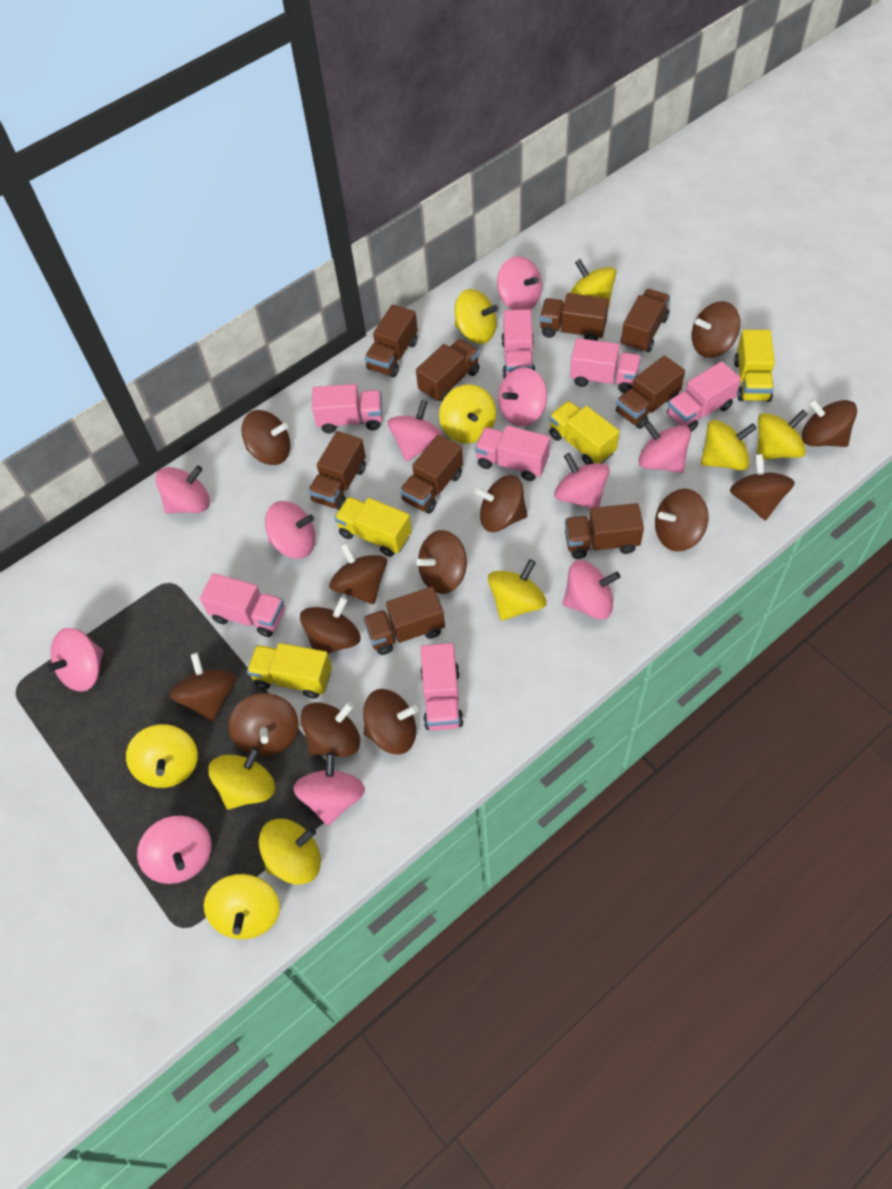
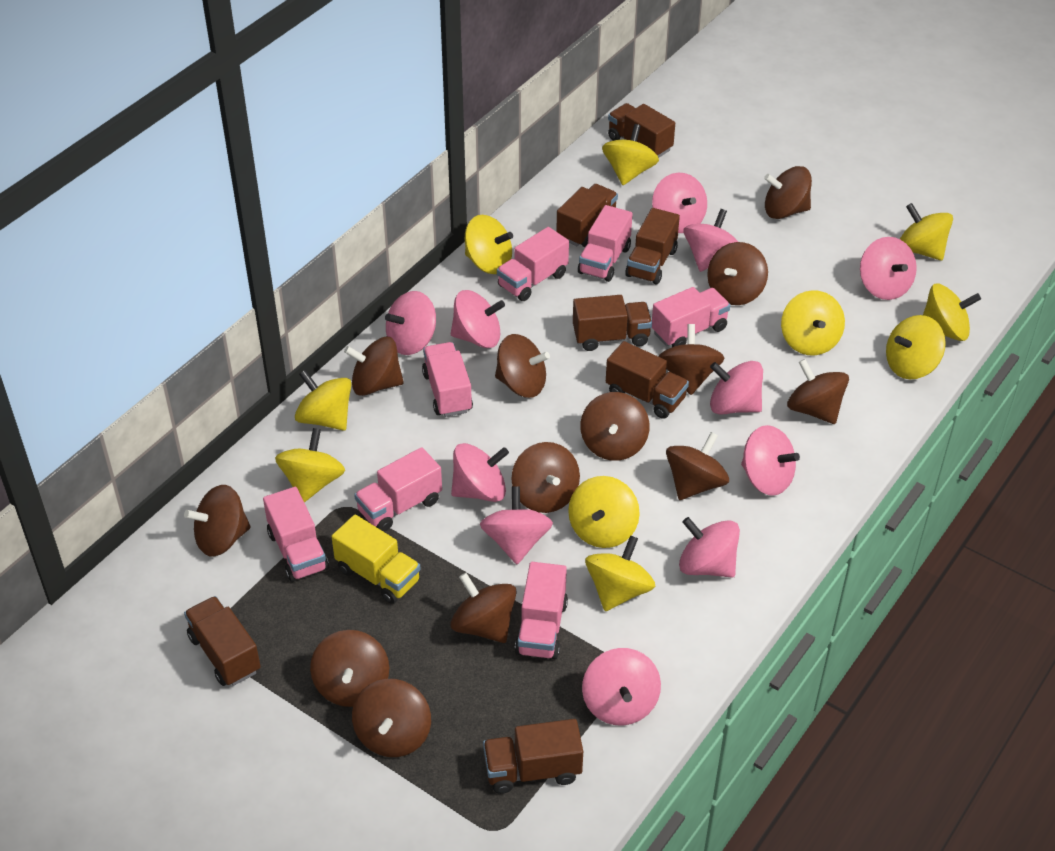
brown truck: 9 -> 7
yellow truck: 4 -> 1

